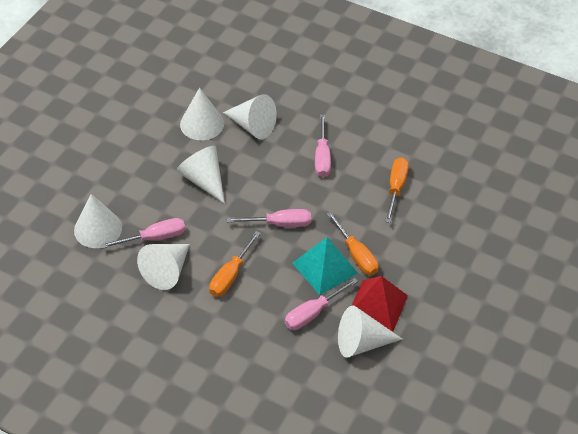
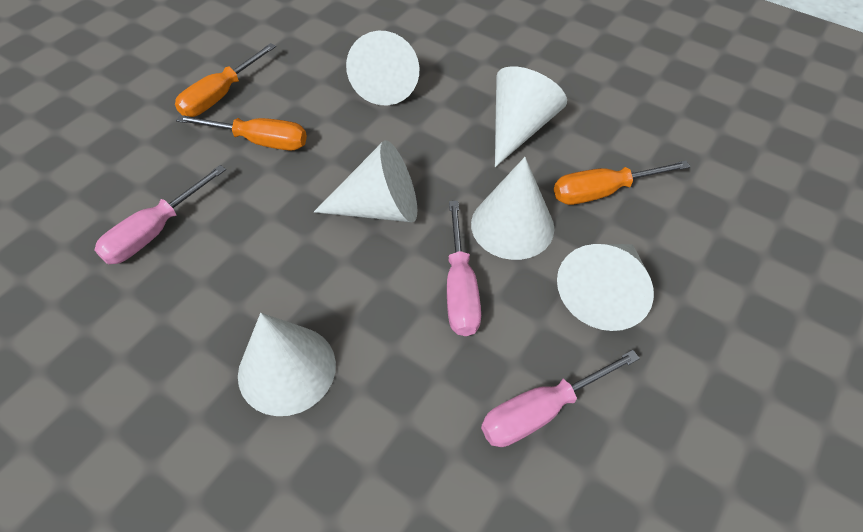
pink screwdriver: 4 -> 3
red pyramid: 1 -> 0
turquoise pyramid: 1 -> 0

